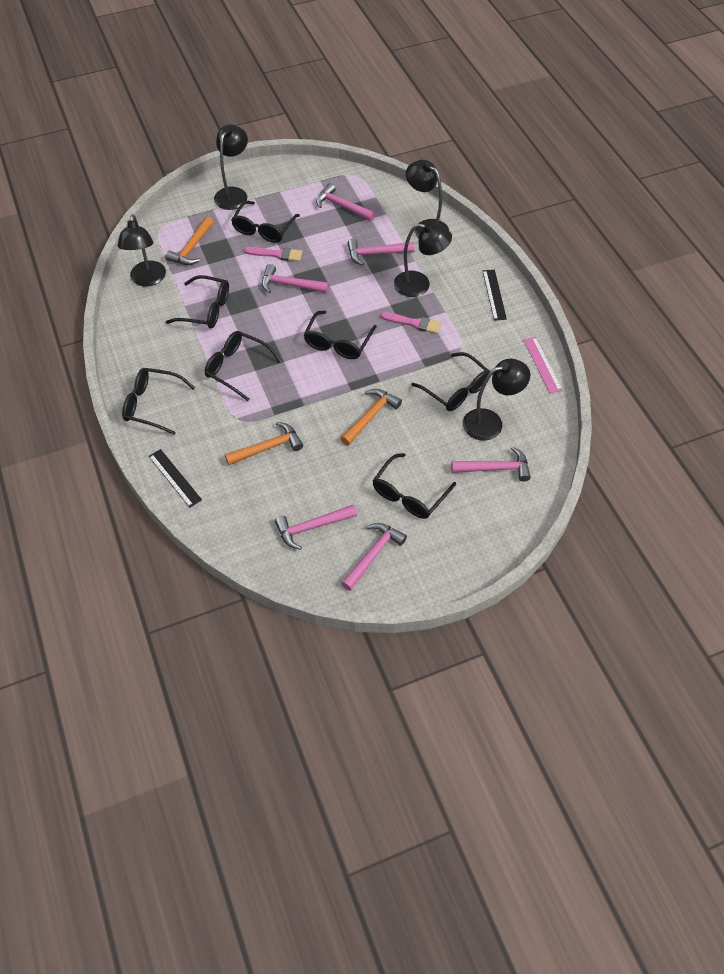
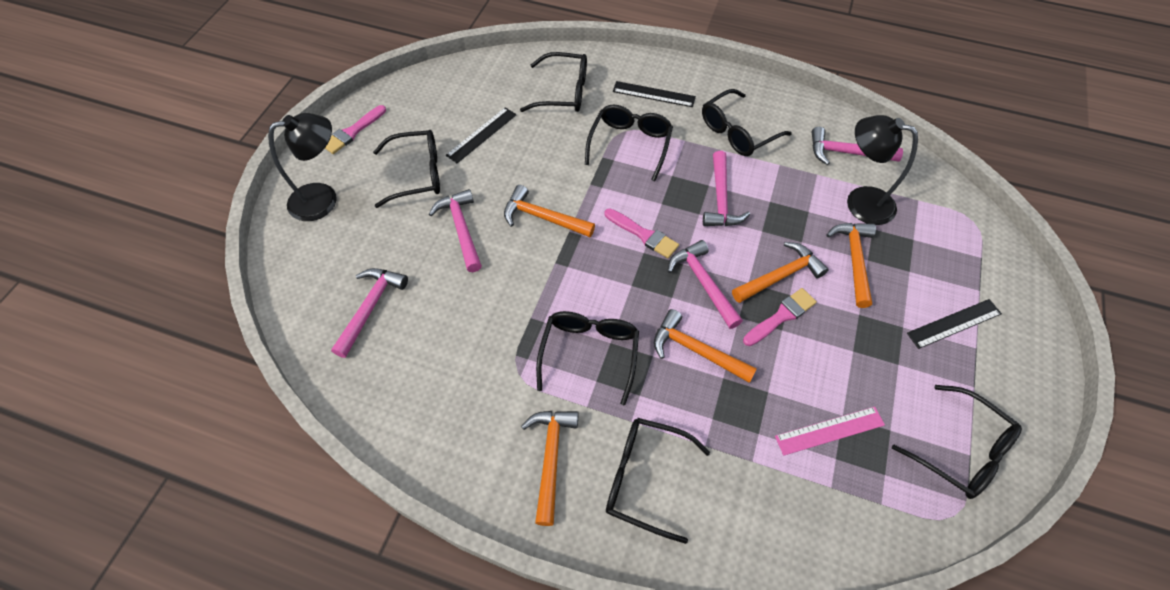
black lamp: 5 -> 2
black ruler: 2 -> 3
orange hammer: 3 -> 5
pink brush: 2 -> 3
pink hammer: 6 -> 5

